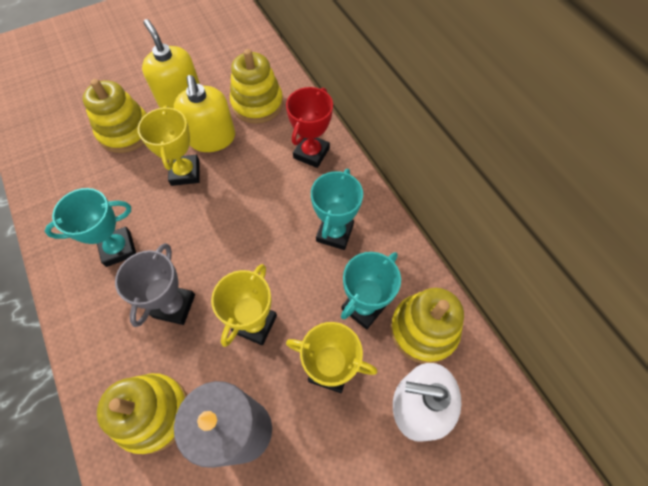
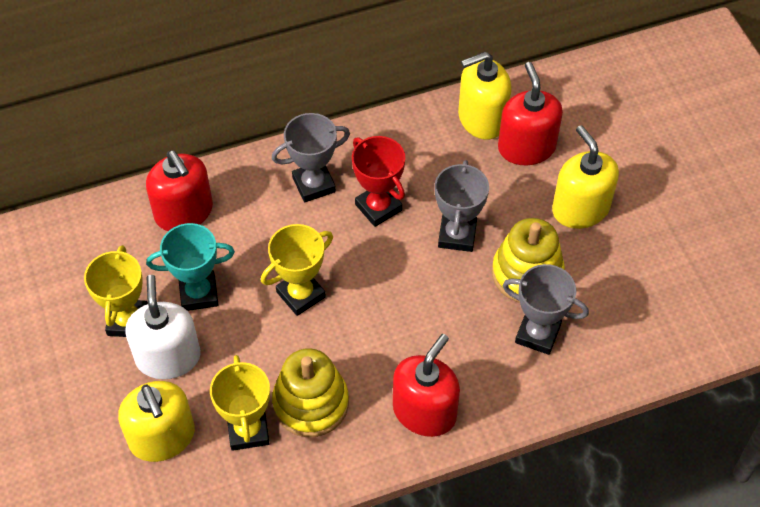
grey candle: 1 -> 0
grey trophy: 1 -> 3
red soap dispenser: 0 -> 3
turquoise trophy: 3 -> 1
yellow soap dispenser: 2 -> 3
yellow stacking toy: 4 -> 2

